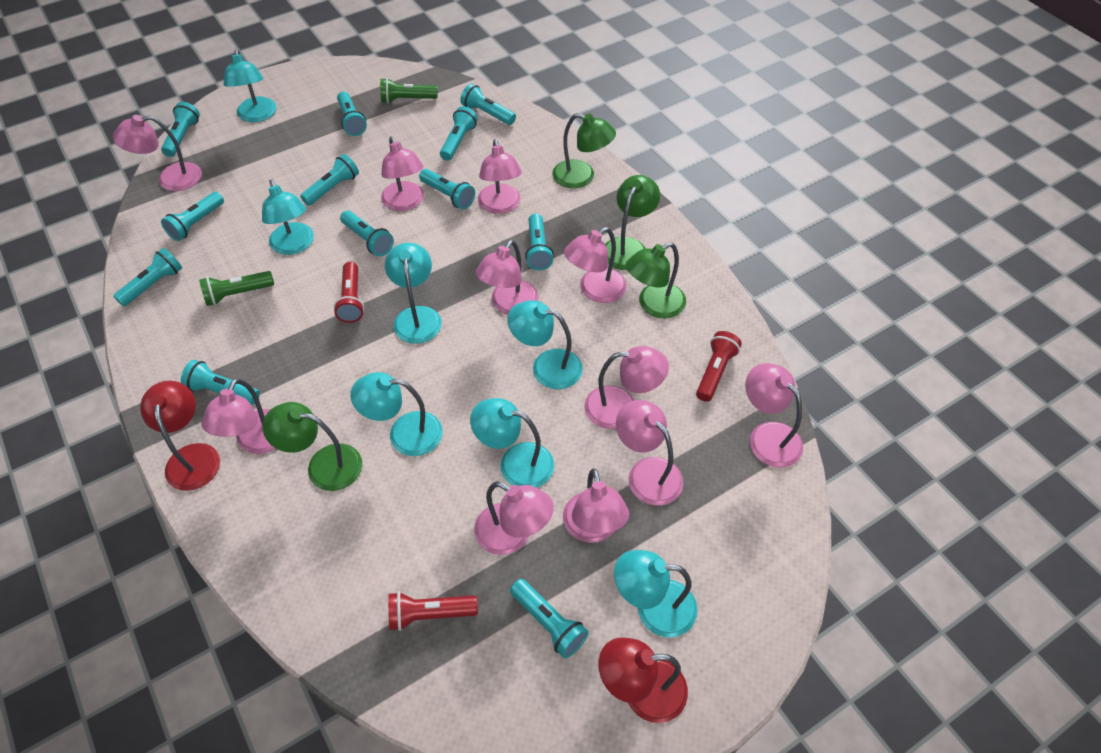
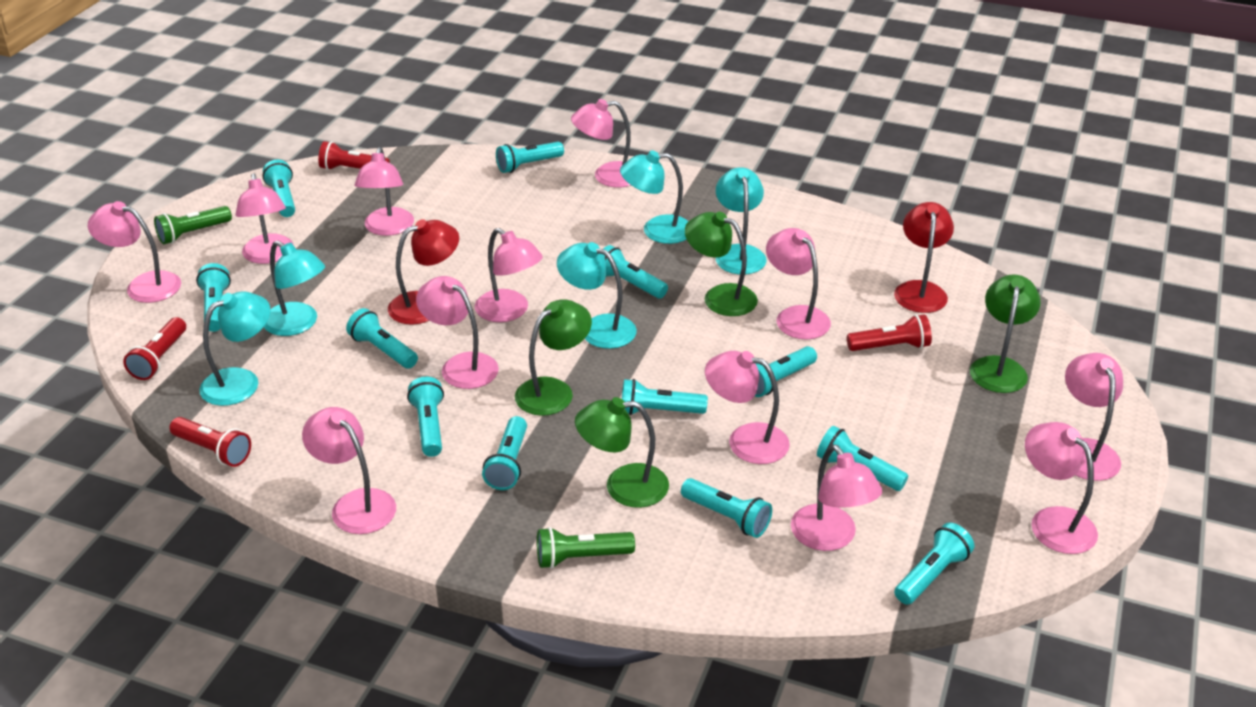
pink lamp: 11 -> 12
red flashlight: 3 -> 4
turquoise lamp: 7 -> 5

